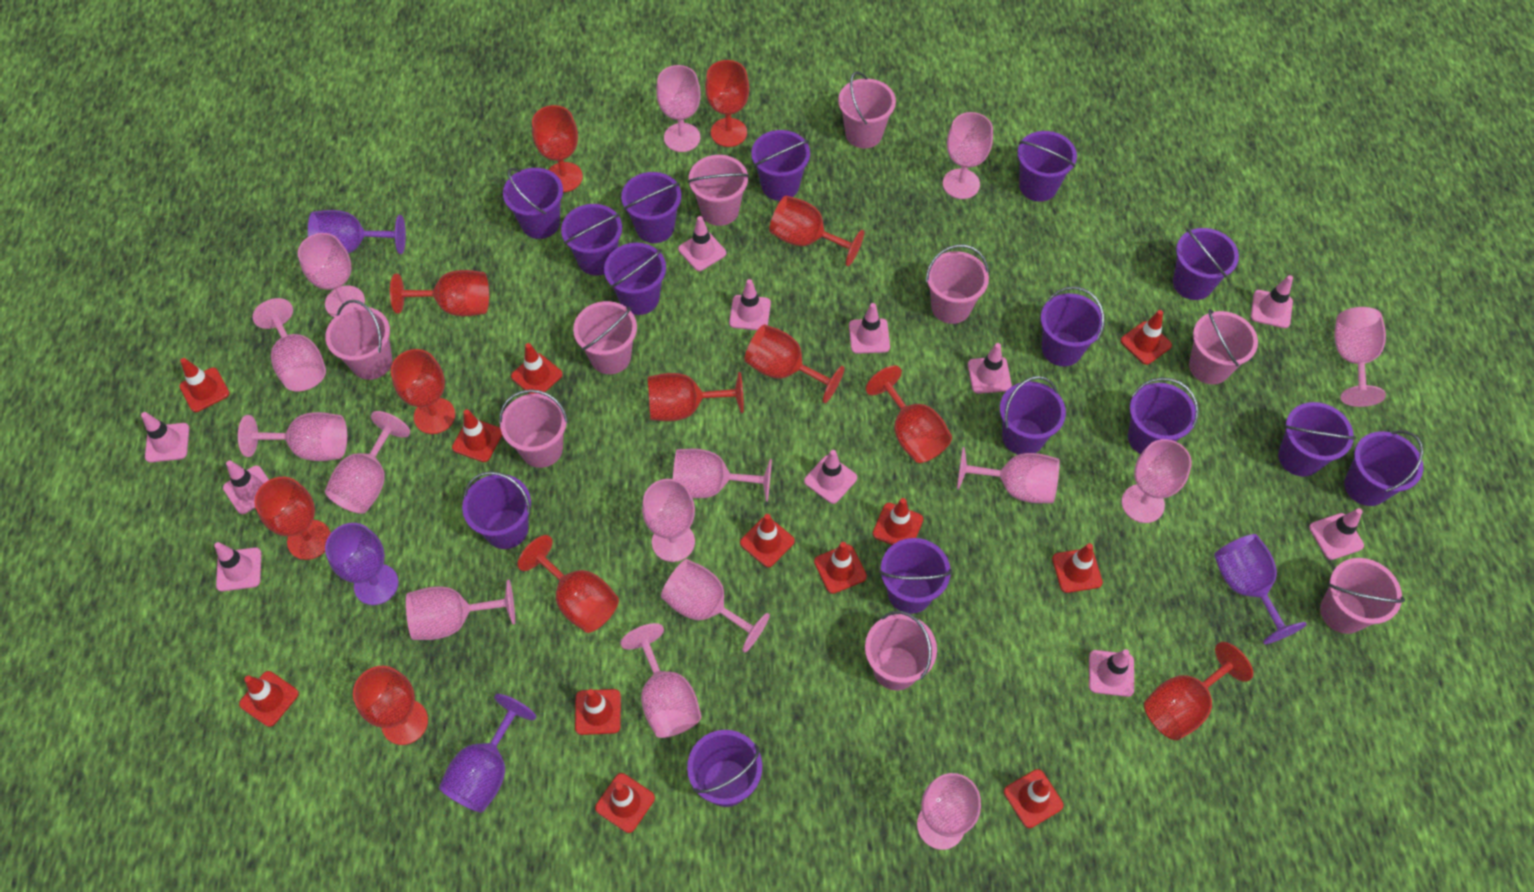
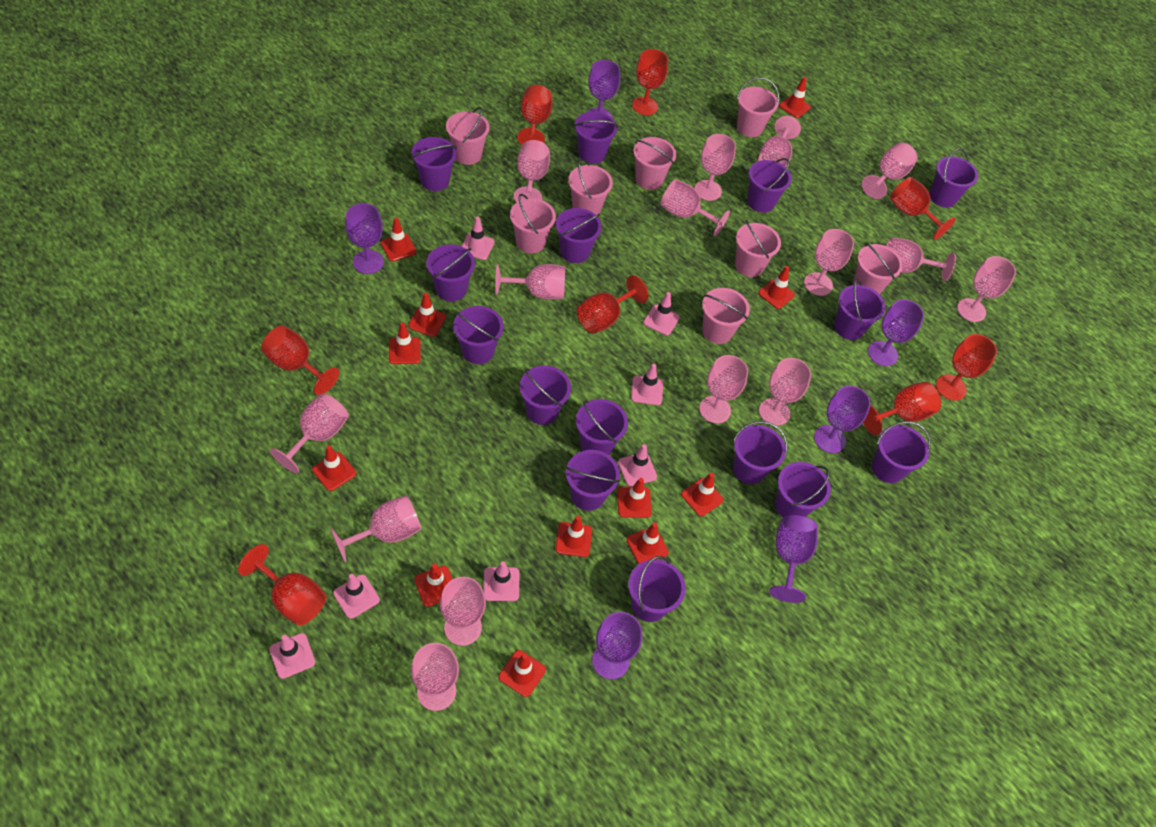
pink bucket: 9 -> 8
pink traffic cone: 11 -> 7
purple goblet: 4 -> 6
red goblet: 12 -> 8

